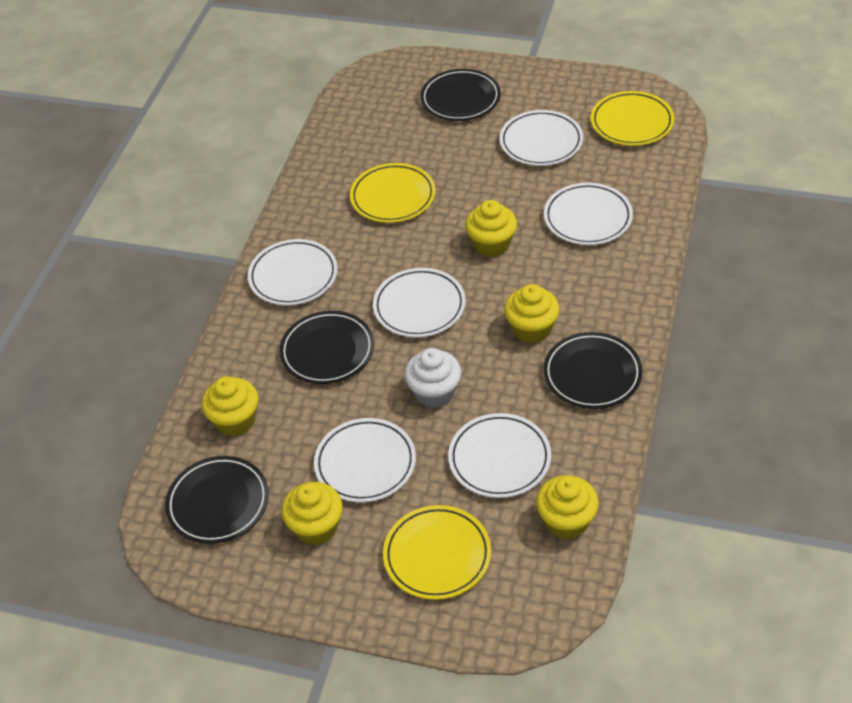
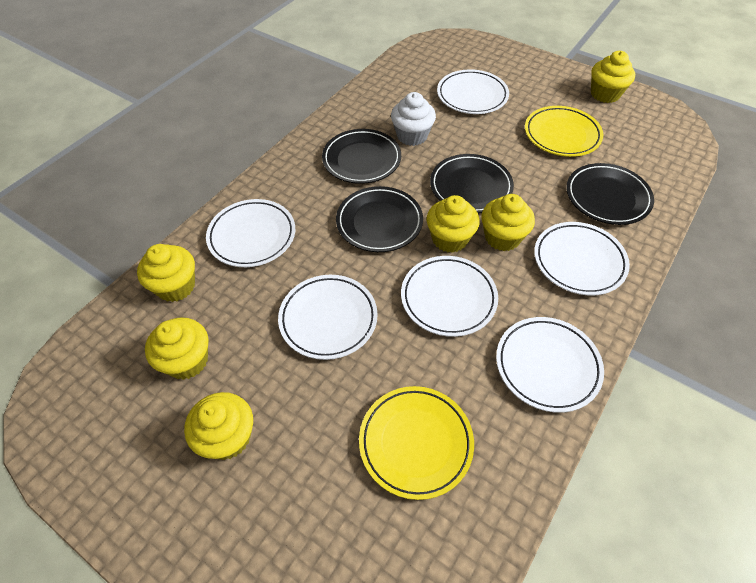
yellow cupcake: 5 -> 6
yellow plate: 3 -> 2

